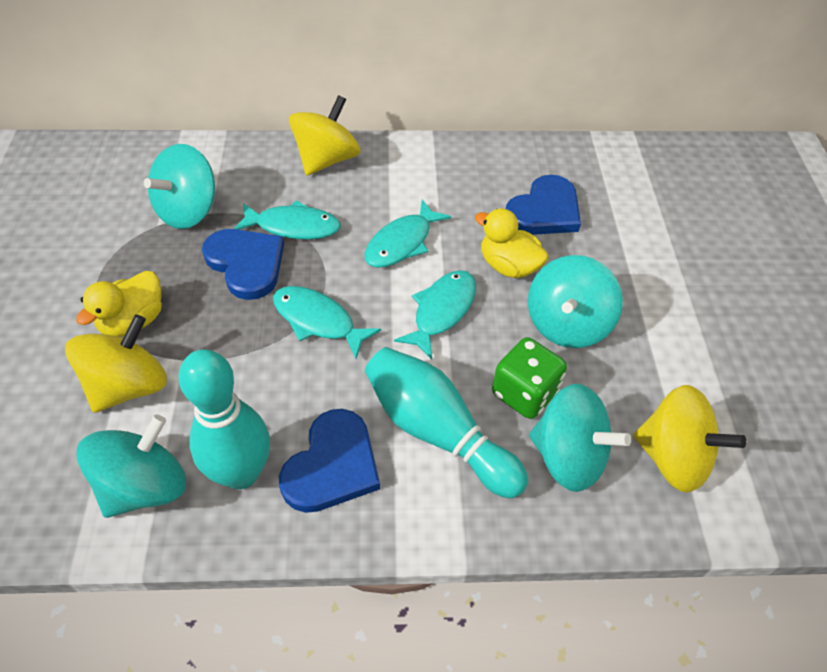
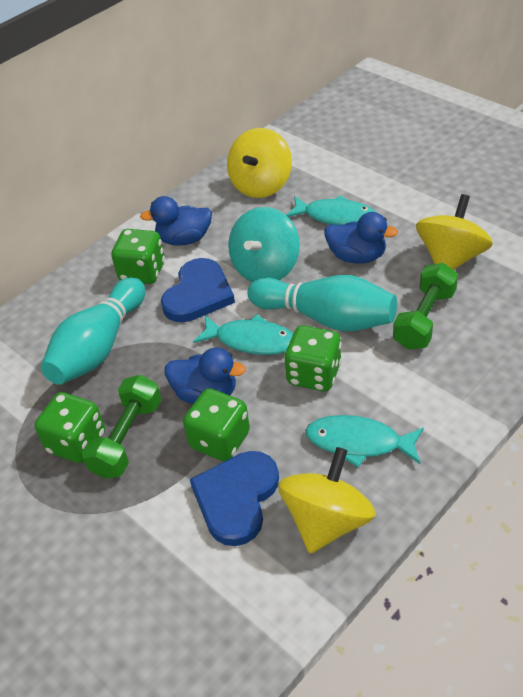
blue duck: 0 -> 3
blue heart: 3 -> 2
green dice: 1 -> 4
green dumbbell: 0 -> 2
turquoise fish: 4 -> 3
turquoise spinning top: 4 -> 1
yellow duck: 2 -> 0

